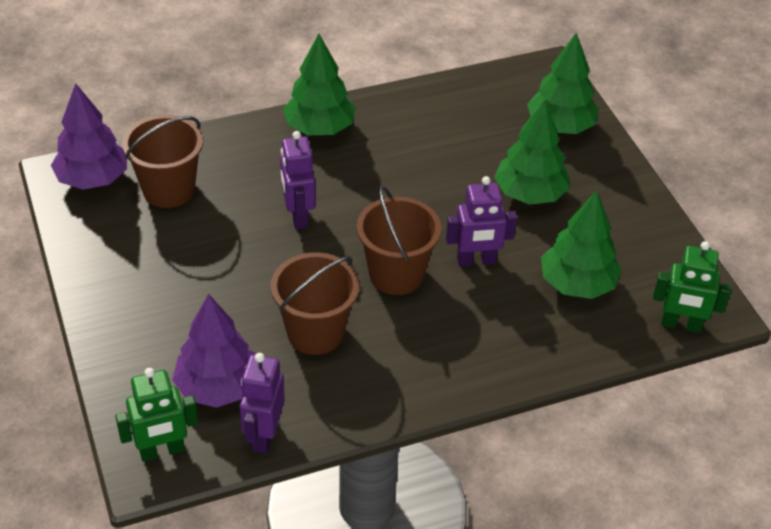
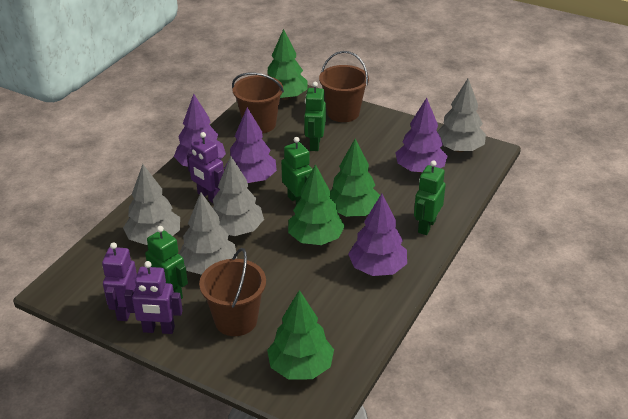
green robot: 2 -> 4
grey tree: 0 -> 4
purple tree: 2 -> 4

